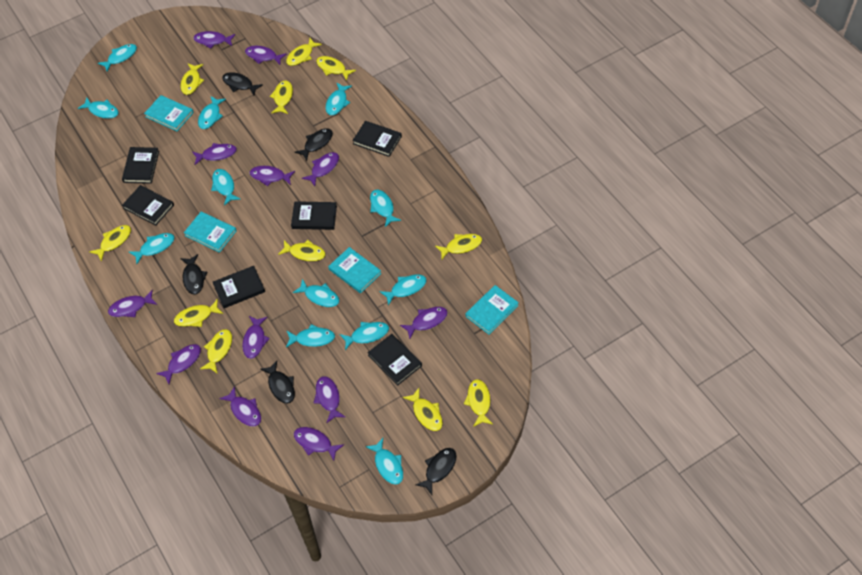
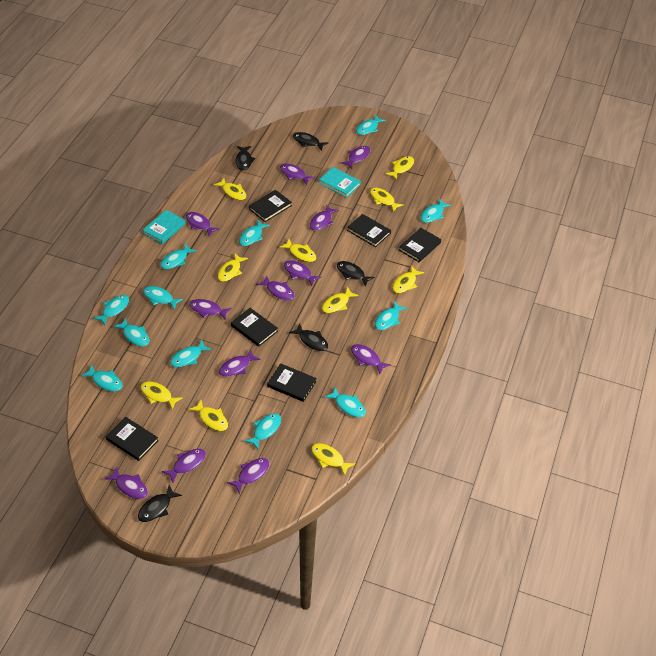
turquoise book: 4 -> 2
yellow fish: 11 -> 10

